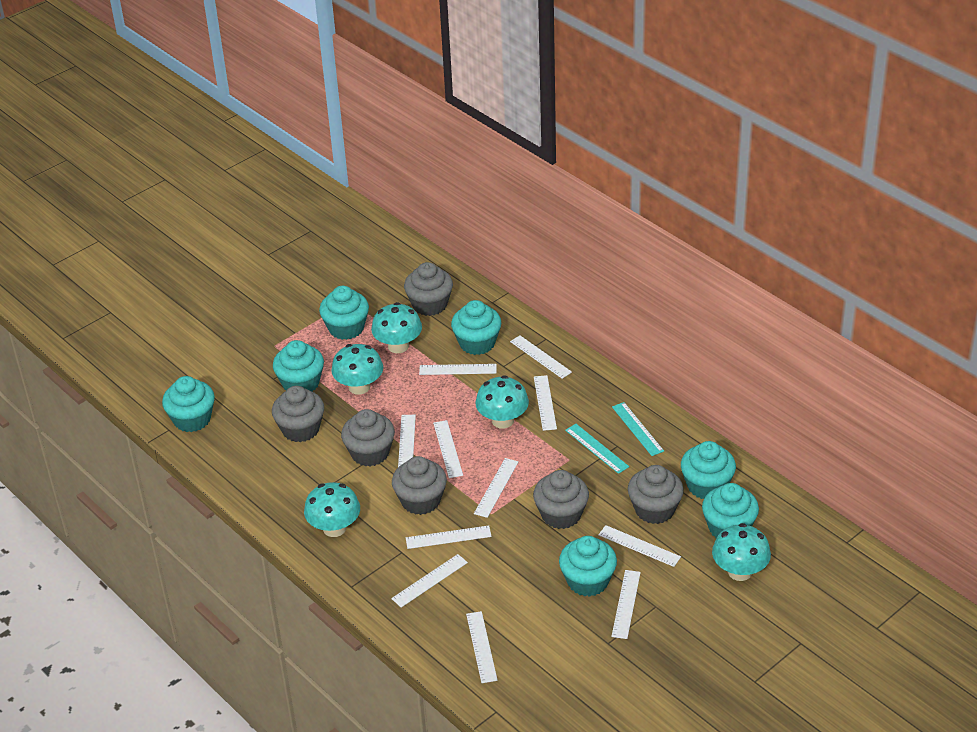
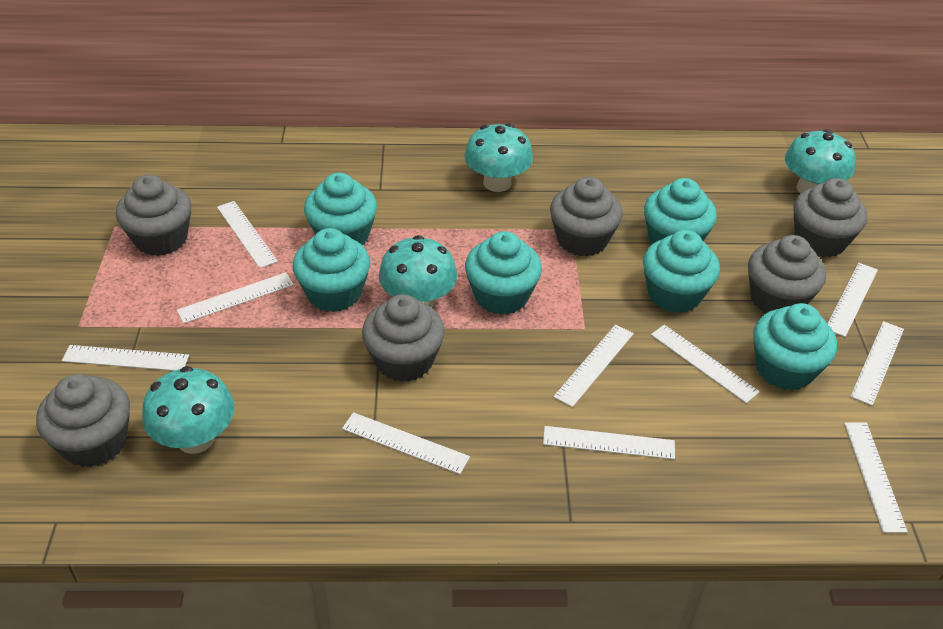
turquoise cupcake: 7 -> 6
turquoise mushroom: 5 -> 4
turquoise ruler: 2 -> 0
white ruler: 11 -> 10

